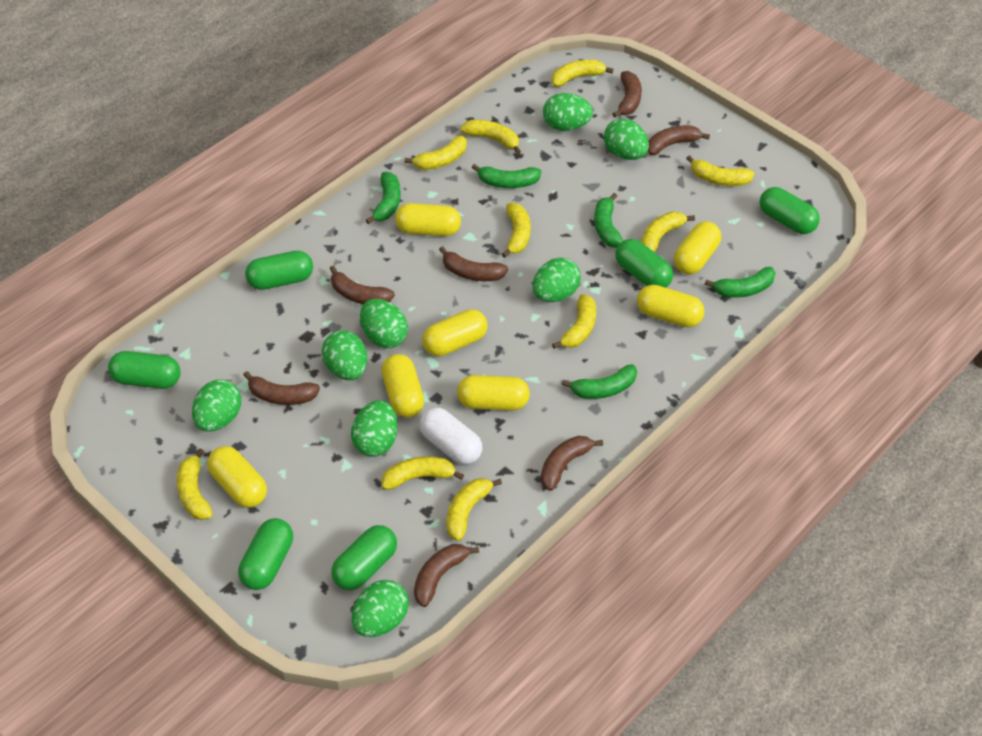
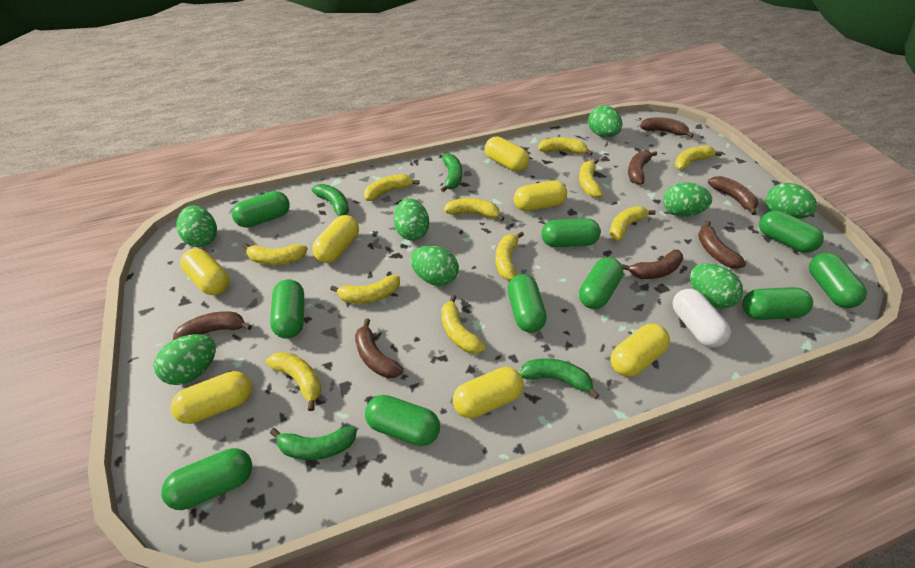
green banana: 5 -> 4
green capsule: 6 -> 10
yellow banana: 10 -> 11

